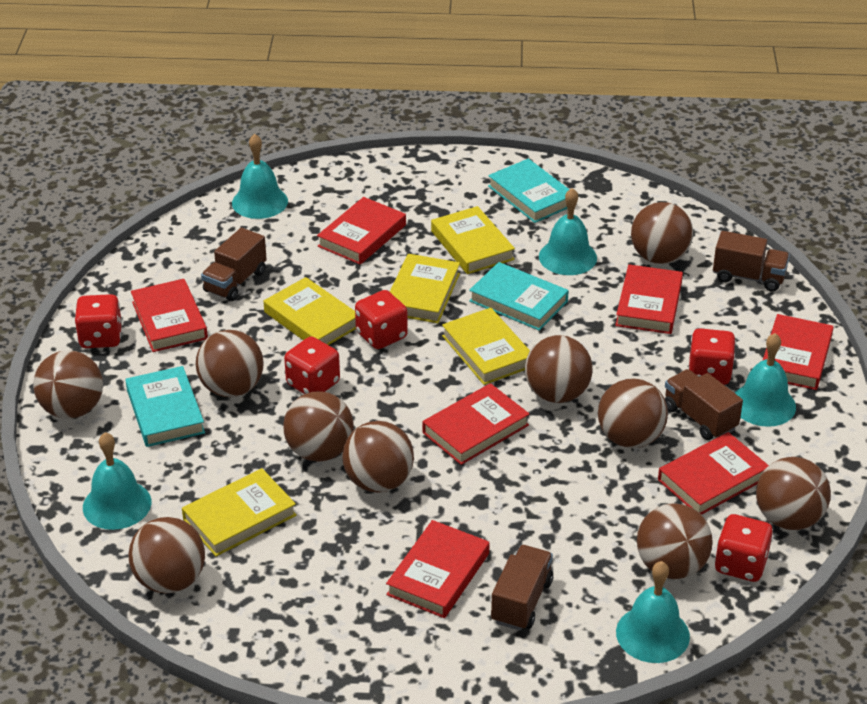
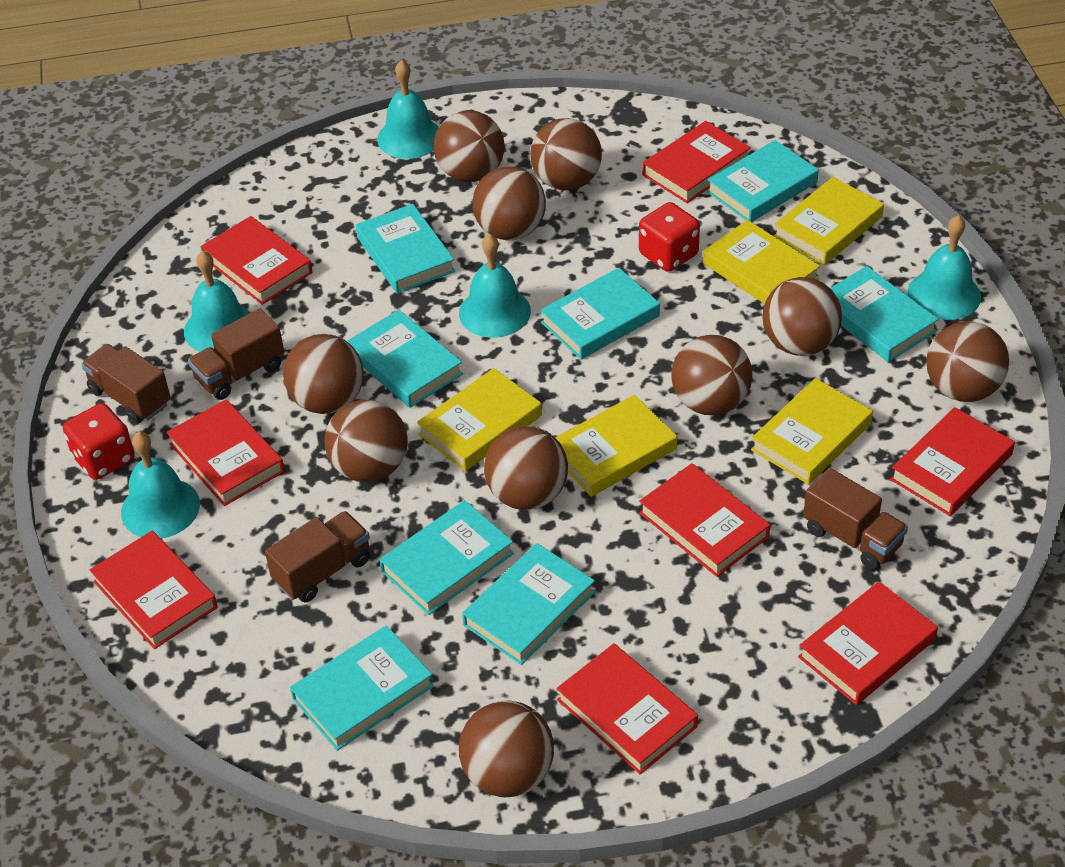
red book: 7 -> 8
red dice: 5 -> 2
turquoise book: 3 -> 8

